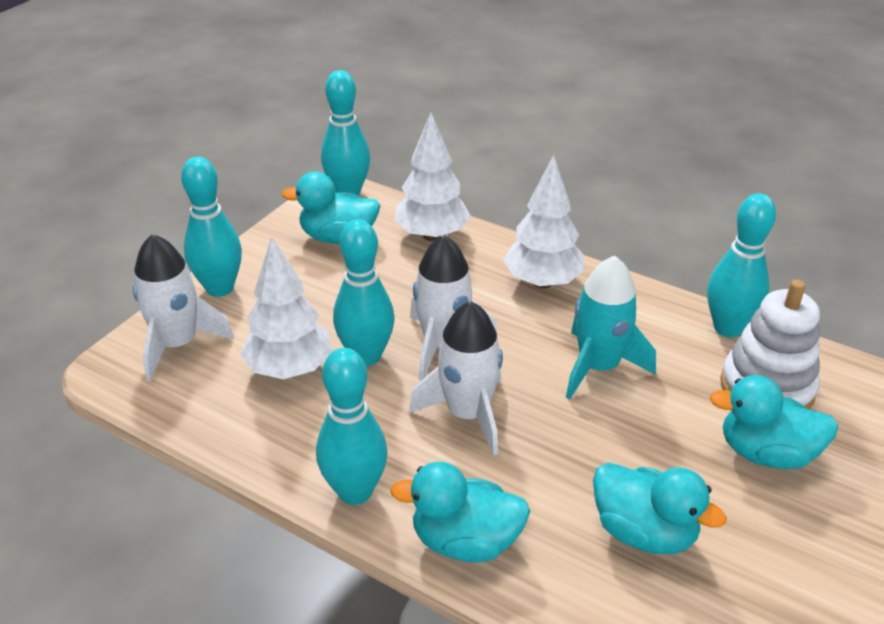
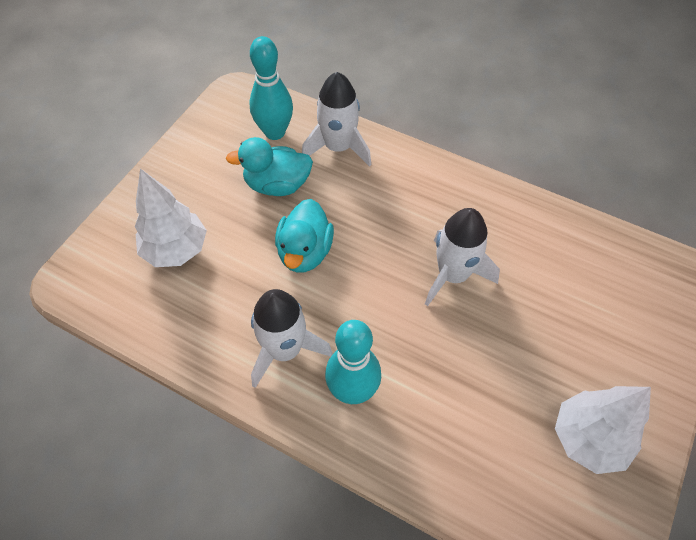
turquoise bowling pin: 5 -> 2
turquoise duck: 4 -> 2
turquoise rocket: 1 -> 0
white stacking toy: 1 -> 0
white tree: 3 -> 2

